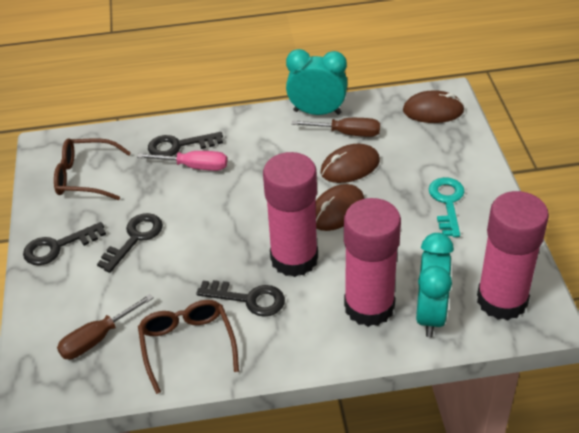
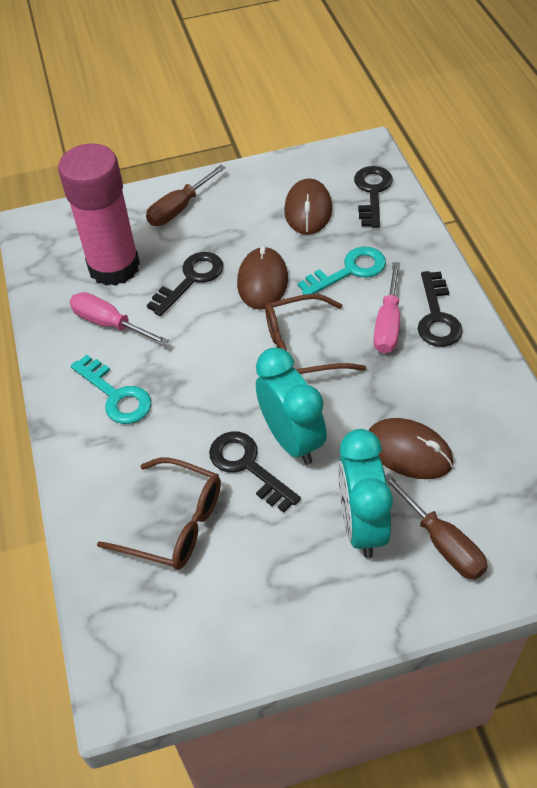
pink glue stick: 3 -> 1
pink screwdriver: 1 -> 2
turquoise key: 1 -> 2

